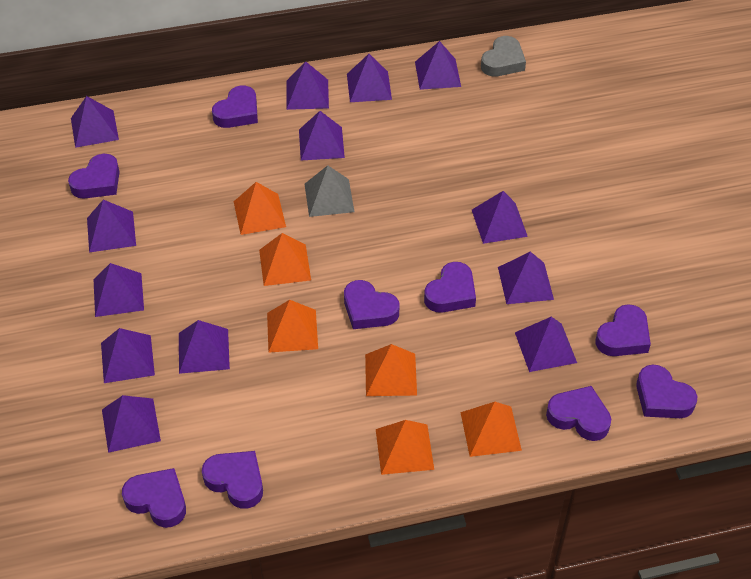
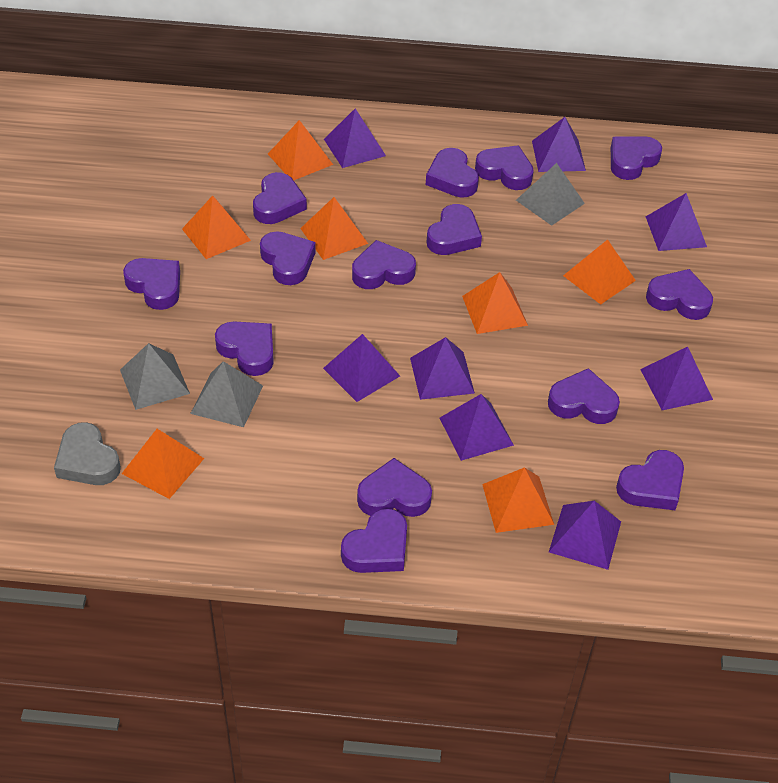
grey pyramid: 1 -> 3
orange pyramid: 6 -> 7
purple heart: 9 -> 14
purple pyramid: 13 -> 8

